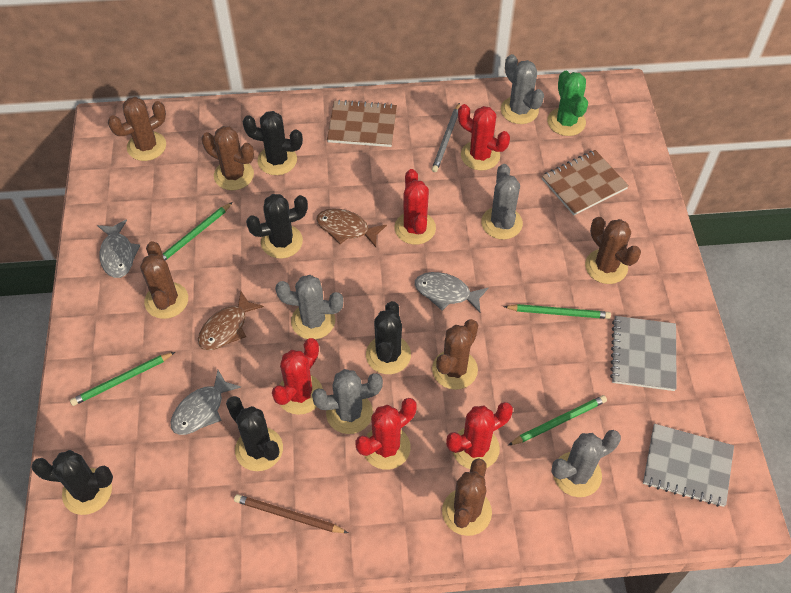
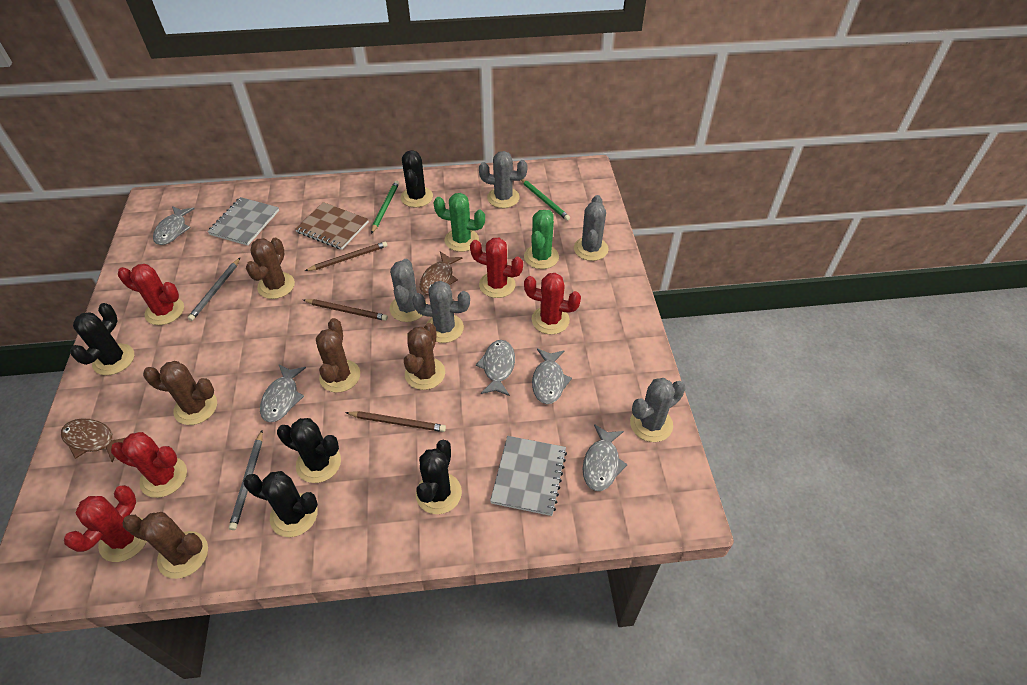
brown cactus: 6 -> 5
brown notebook: 2 -> 1
brown pencil: 1 -> 3
green cactus: 1 -> 2
green pencil: 4 -> 2
grey fish: 3 -> 5
grey pencil: 1 -> 2

